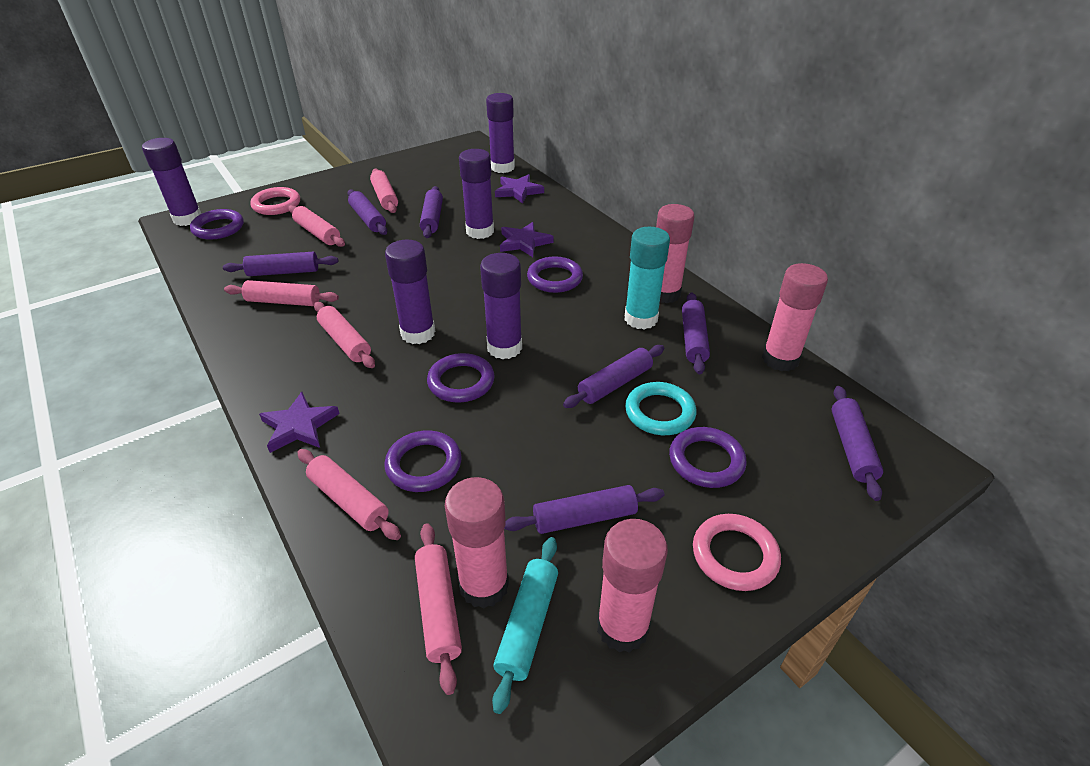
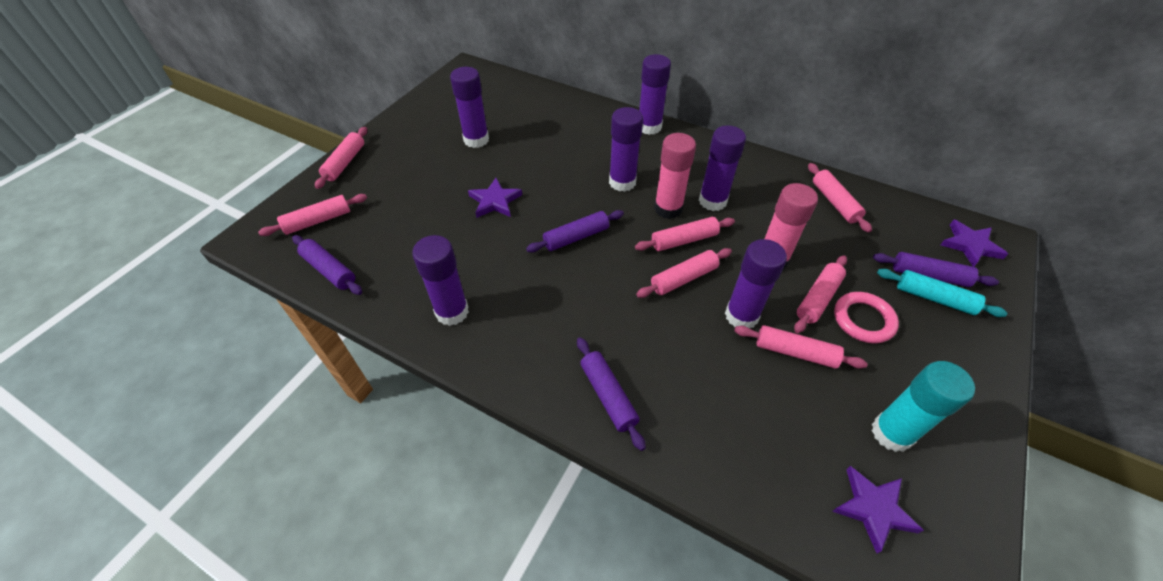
pink glue stick: 4 -> 2
pink ring: 2 -> 1
pink rolling pin: 6 -> 7
purple glue stick: 5 -> 6
purple ring: 5 -> 0
purple rolling pin: 7 -> 4
turquoise ring: 1 -> 0

